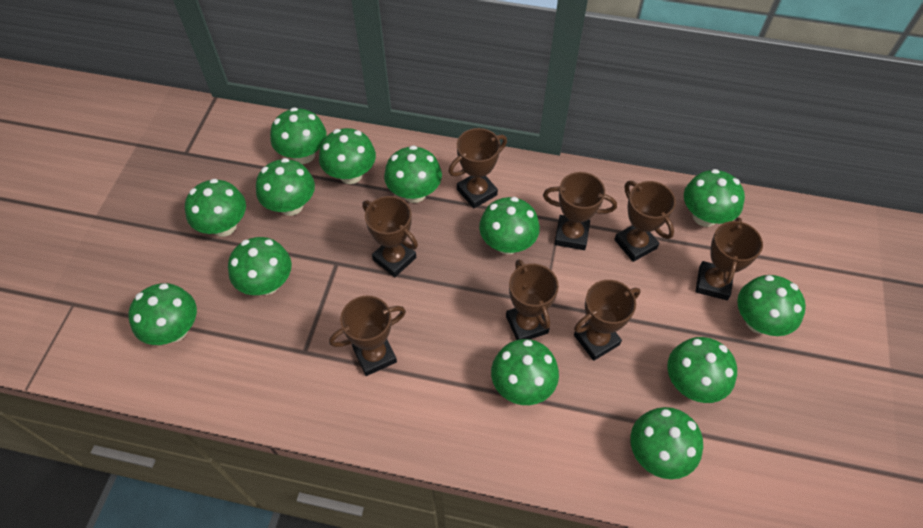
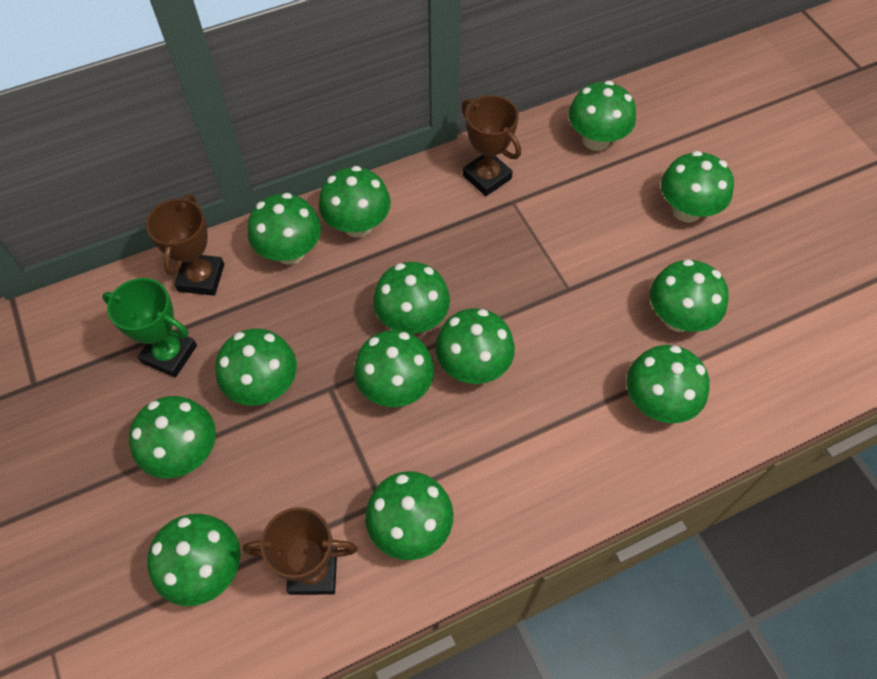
brown trophy: 8 -> 3
green trophy: 0 -> 1

